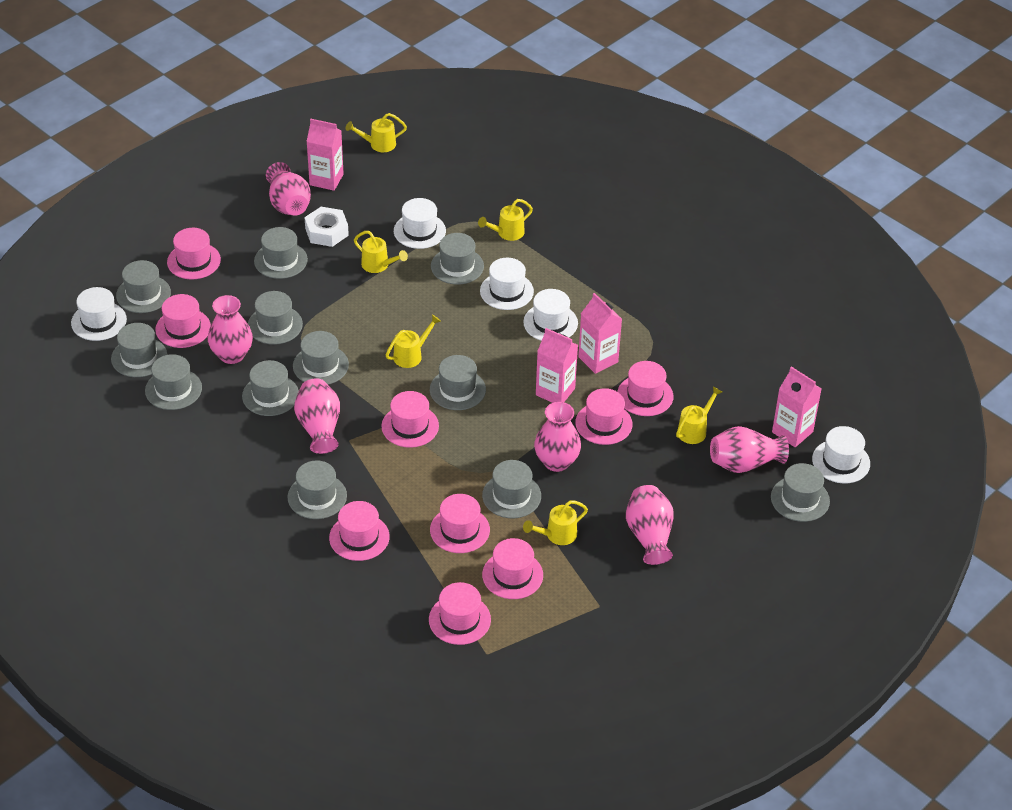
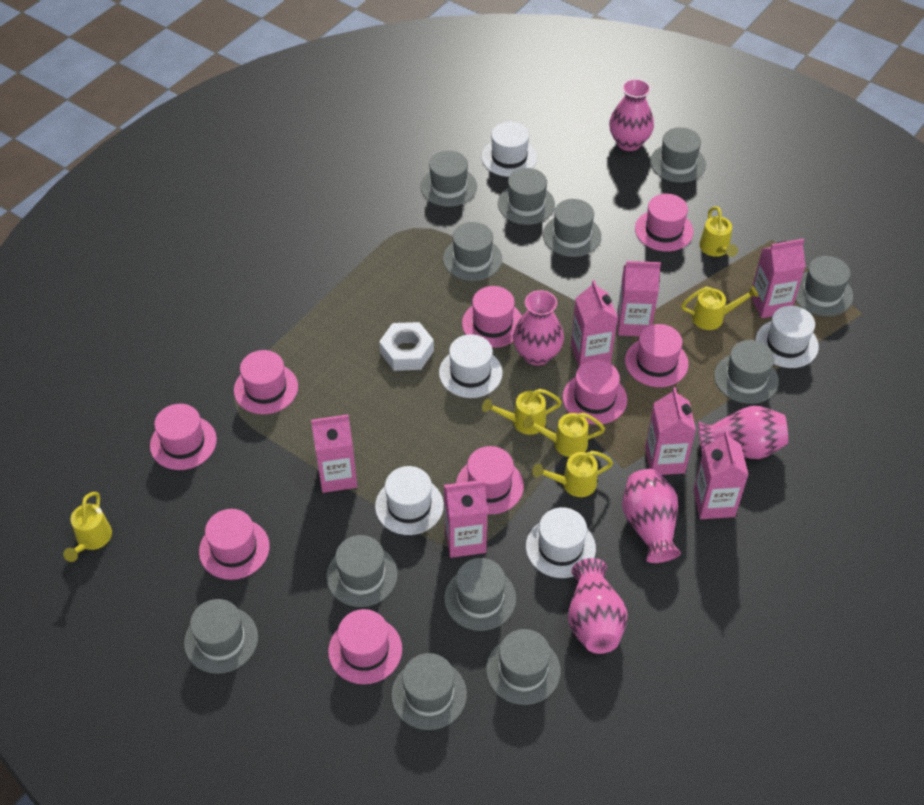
pink carton: 4 -> 7
pink vase: 6 -> 5

